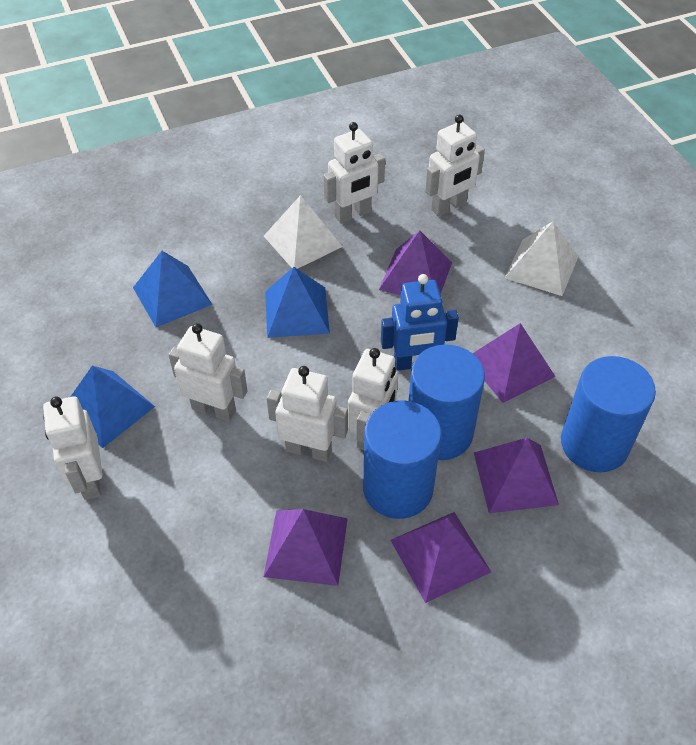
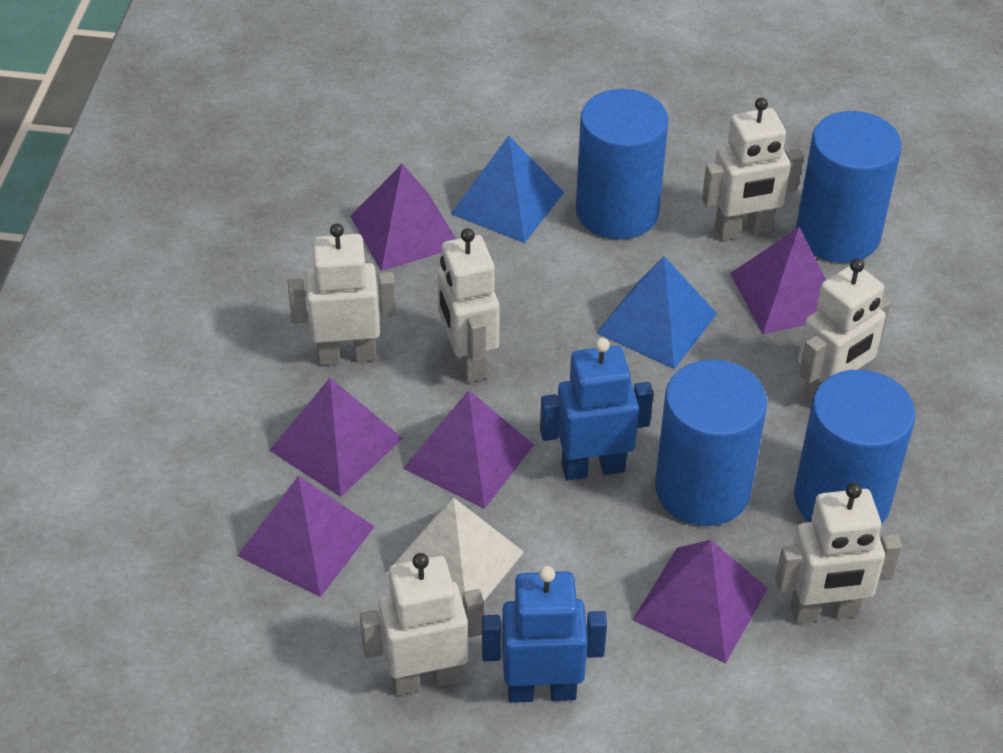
blue cylinder: 3 -> 4
blue pyramid: 3 -> 2
blue robot: 1 -> 2
purple pyramid: 5 -> 6
white pyramid: 2 -> 1

